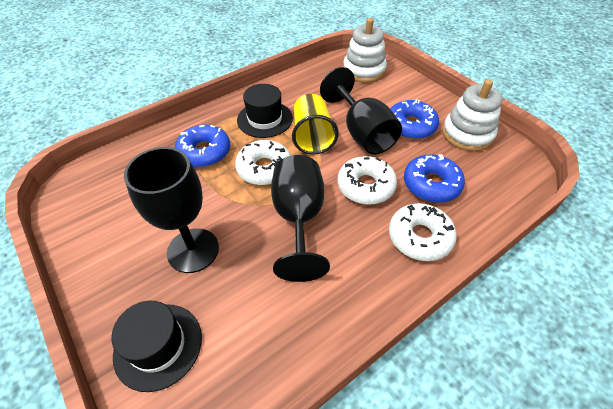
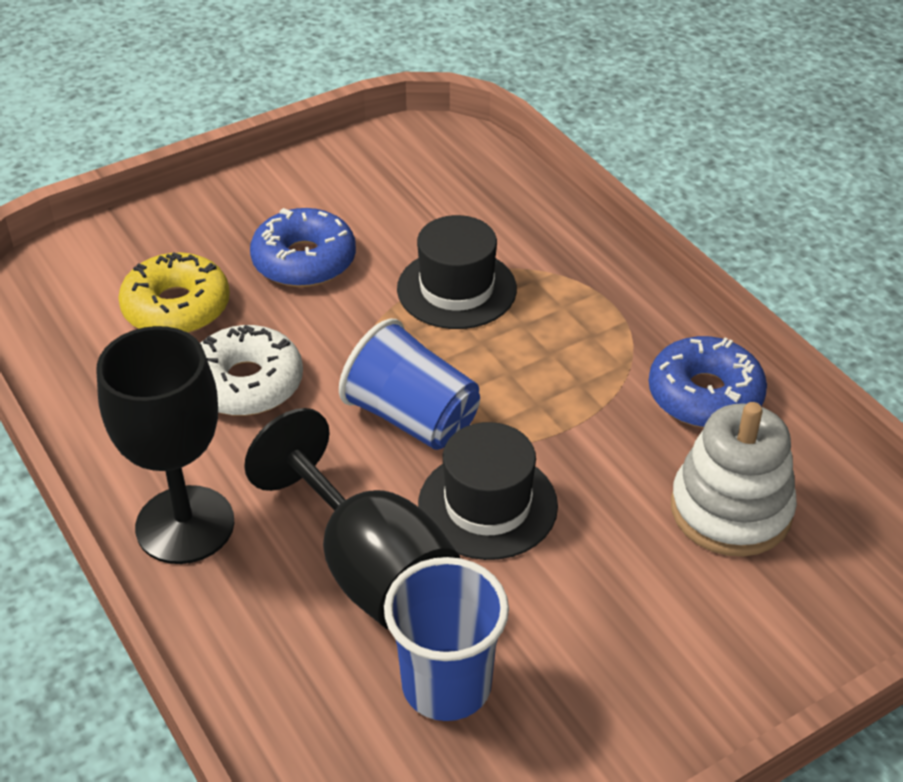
black goblet: 3 -> 2
blue cup: 0 -> 2
blue donut: 3 -> 2
white donut: 3 -> 1
white stacking toy: 2 -> 1
yellow cup: 1 -> 0
yellow donut: 0 -> 1

